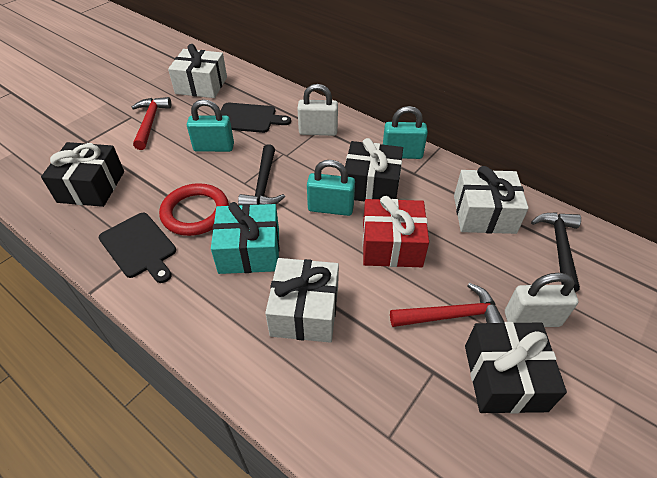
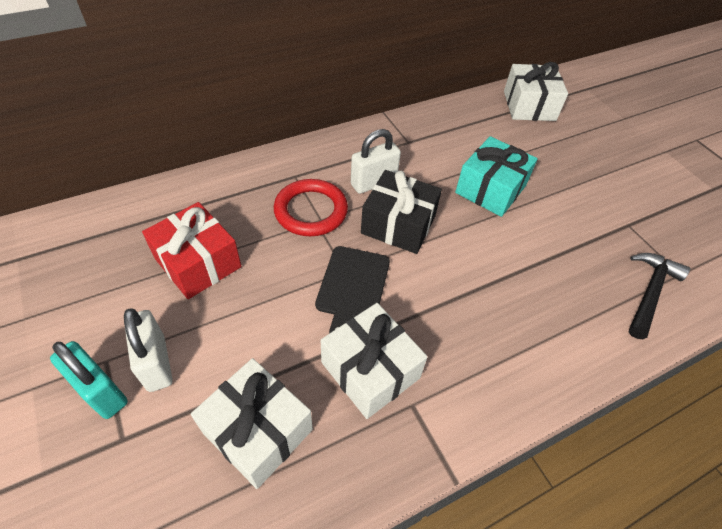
black cutting board: 2 -> 1
black gift: 3 -> 1
black hammer: 2 -> 1
red hammer: 2 -> 0
turquoise padlock: 3 -> 1

